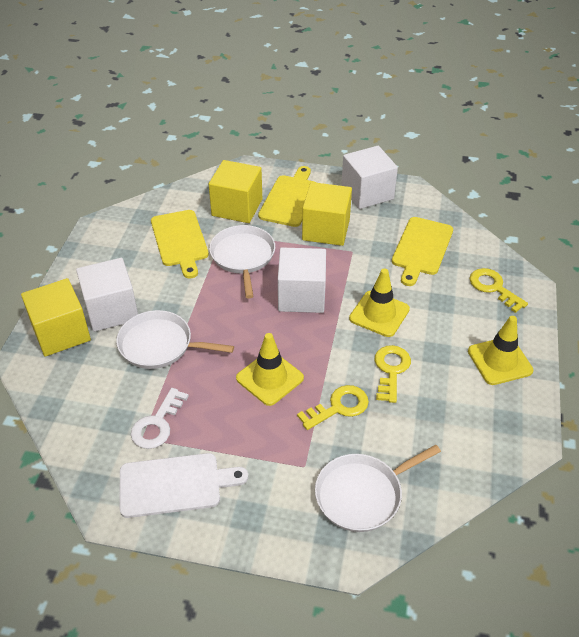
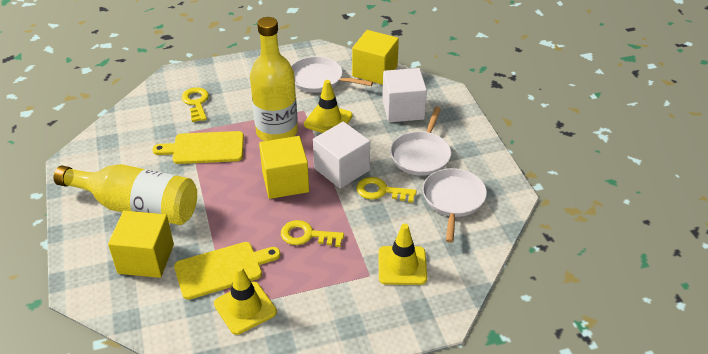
white cube: 3 -> 2
white cutting board: 1 -> 0
white key: 1 -> 0
yellow bottle: 0 -> 2
yellow cutting board: 3 -> 2

